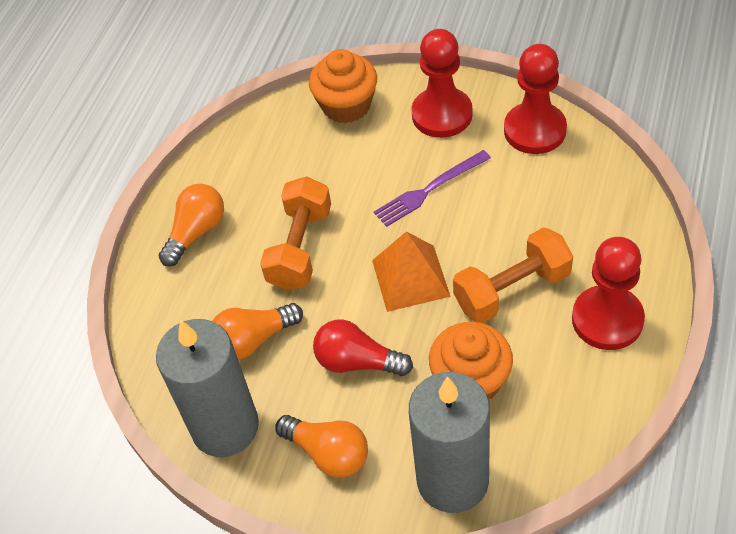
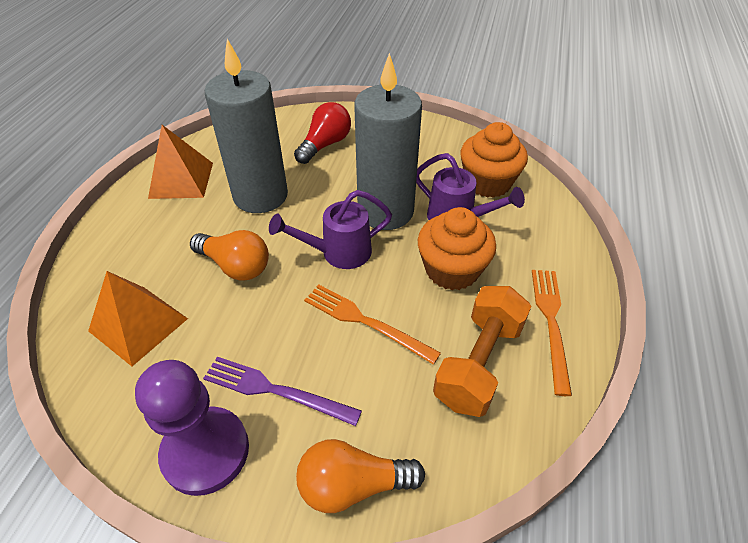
orange dumbbell: 2 -> 1
orange fork: 0 -> 2
orange light bulb: 3 -> 2
orange pyramid: 1 -> 2
purple pawn: 0 -> 1
purple watering can: 0 -> 2
red pawn: 3 -> 0

